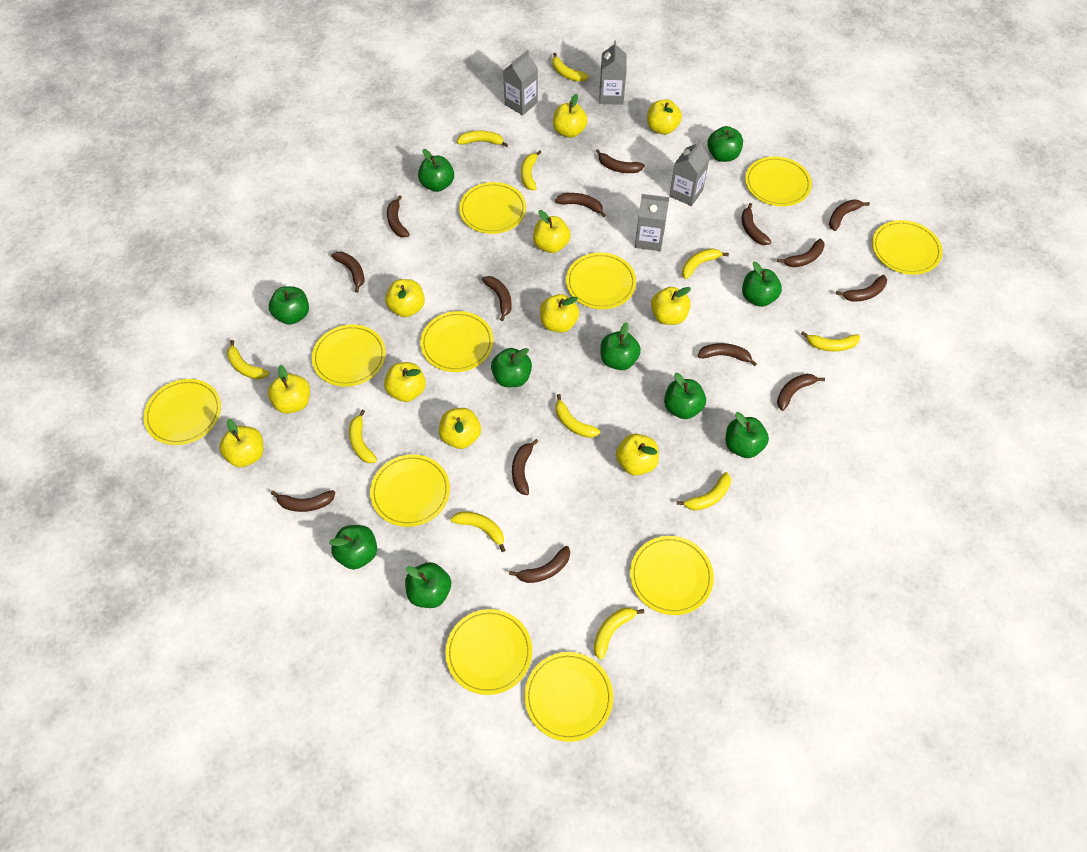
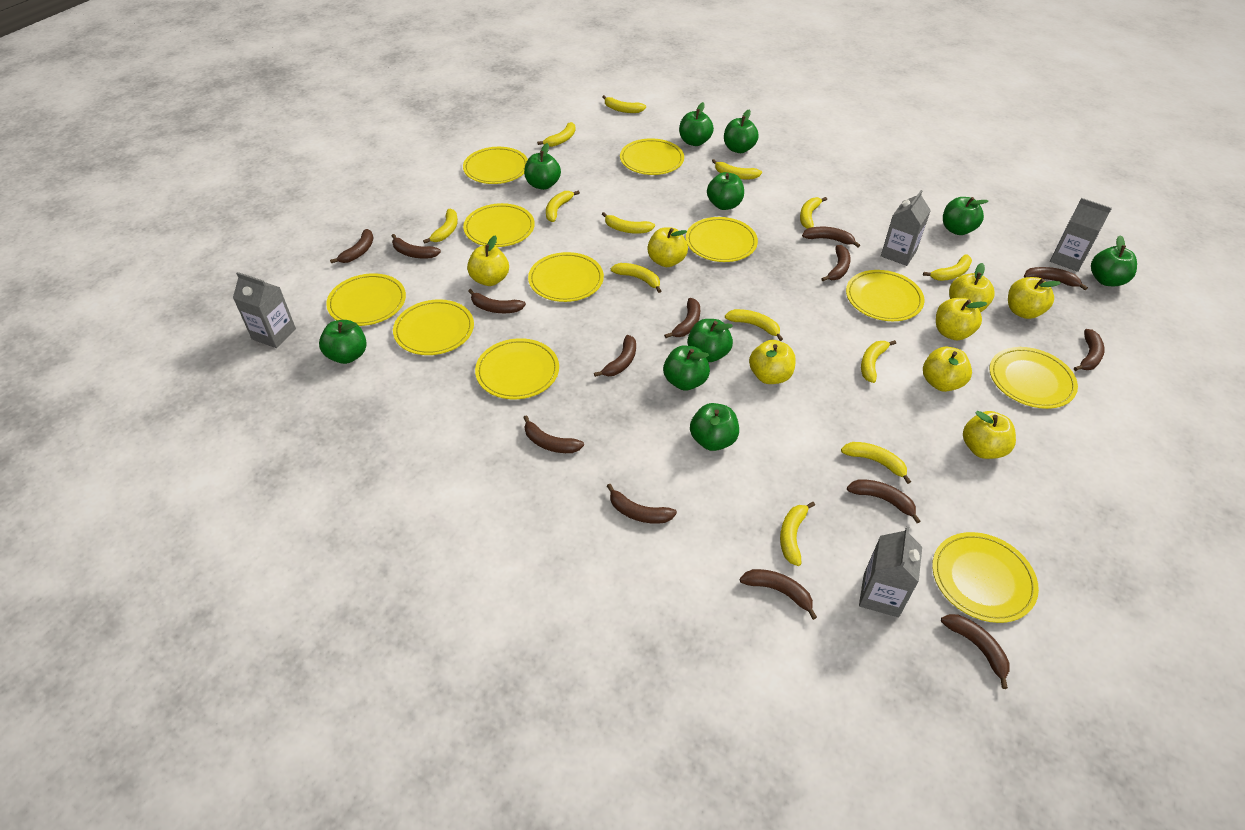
yellow apple: 11 -> 8
yellow banana: 11 -> 13

